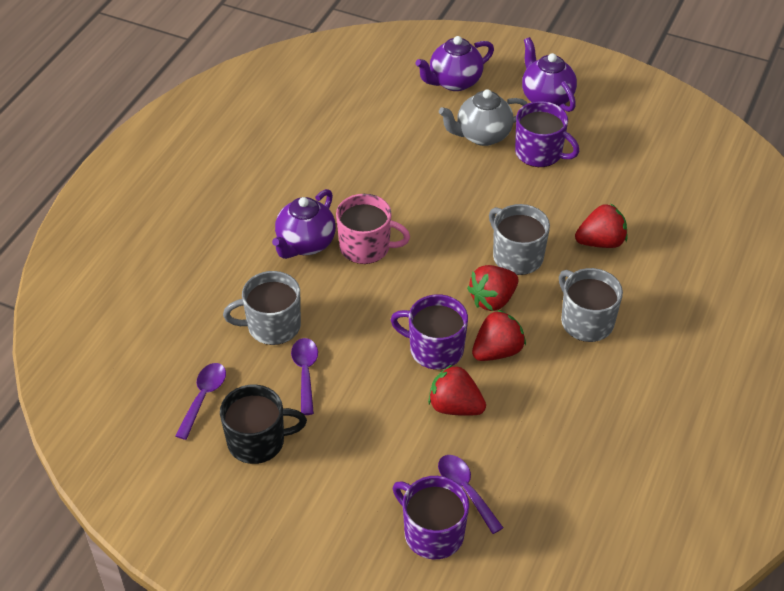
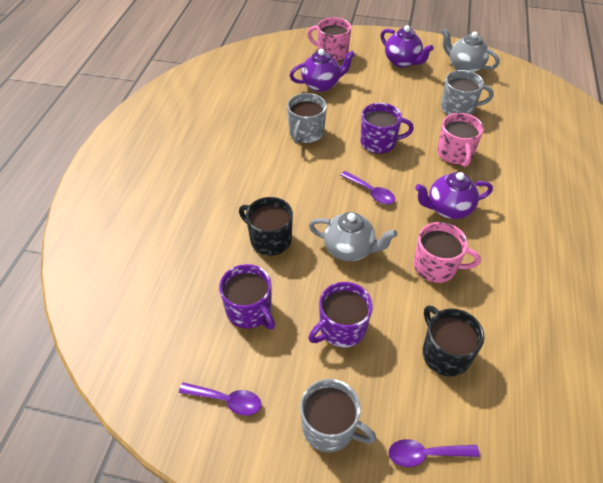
black mug: 1 -> 2
grey teapot: 1 -> 2
pink mug: 1 -> 3
red strawberry: 4 -> 0

